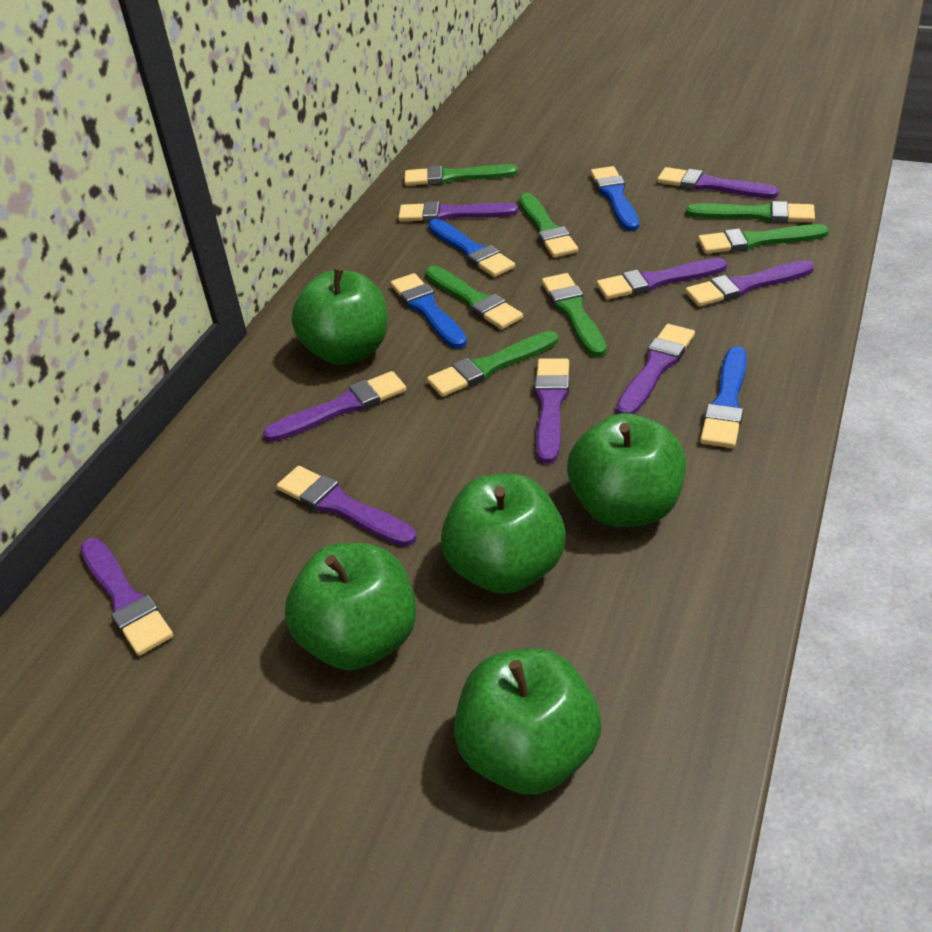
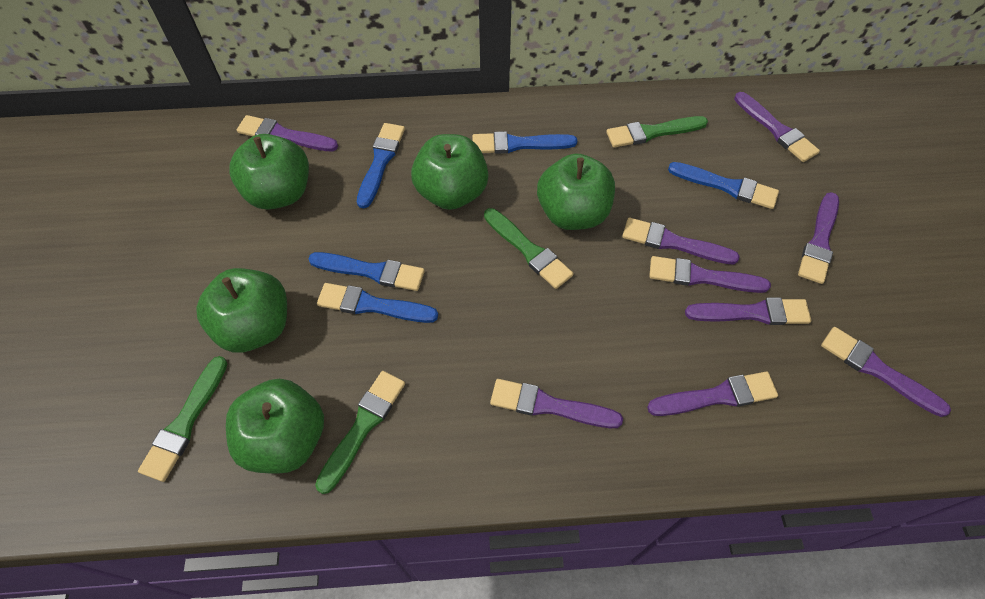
blue brush: 4 -> 5
green brush: 7 -> 4

